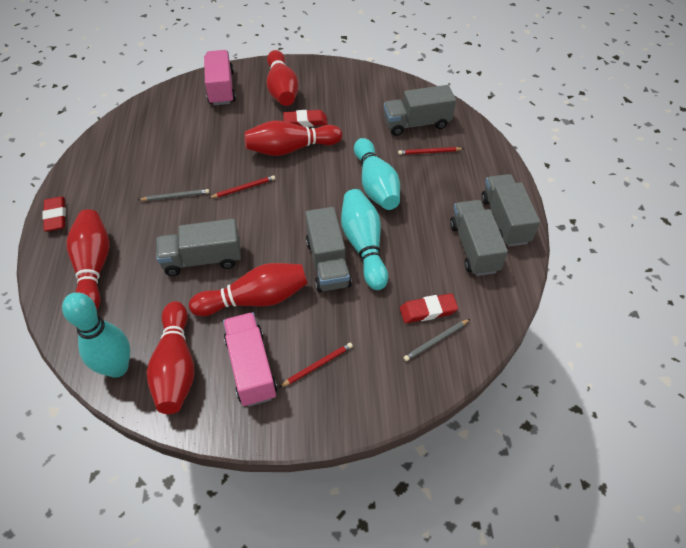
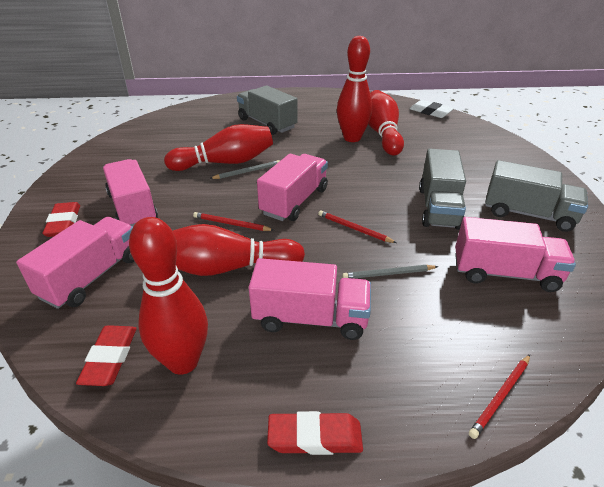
grey truck: 5 -> 3
pink truck: 2 -> 5
turquoise bowling pin: 3 -> 0
white eraser: 0 -> 1

